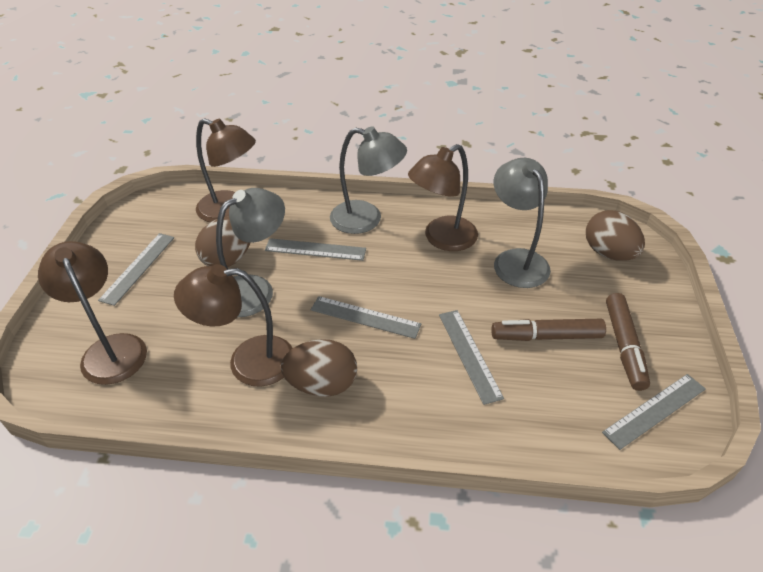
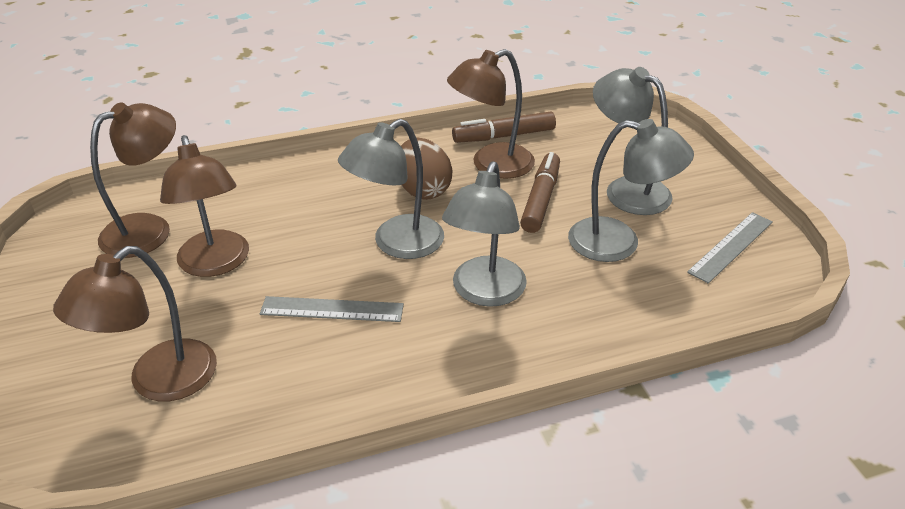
brown egg: 3 -> 1
grey lamp: 3 -> 4
grey ruler: 5 -> 2

